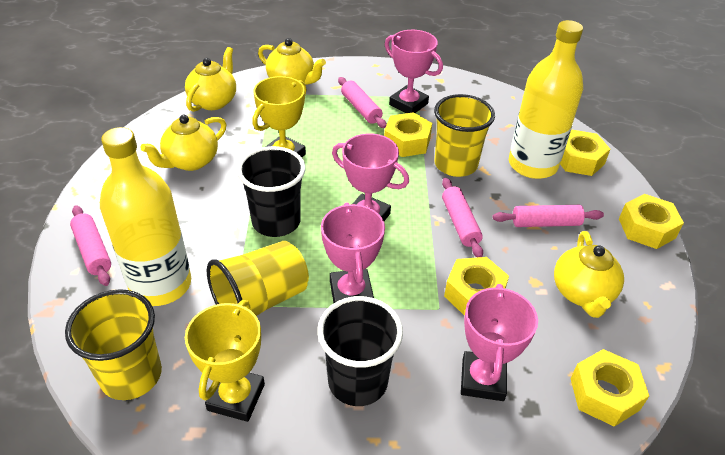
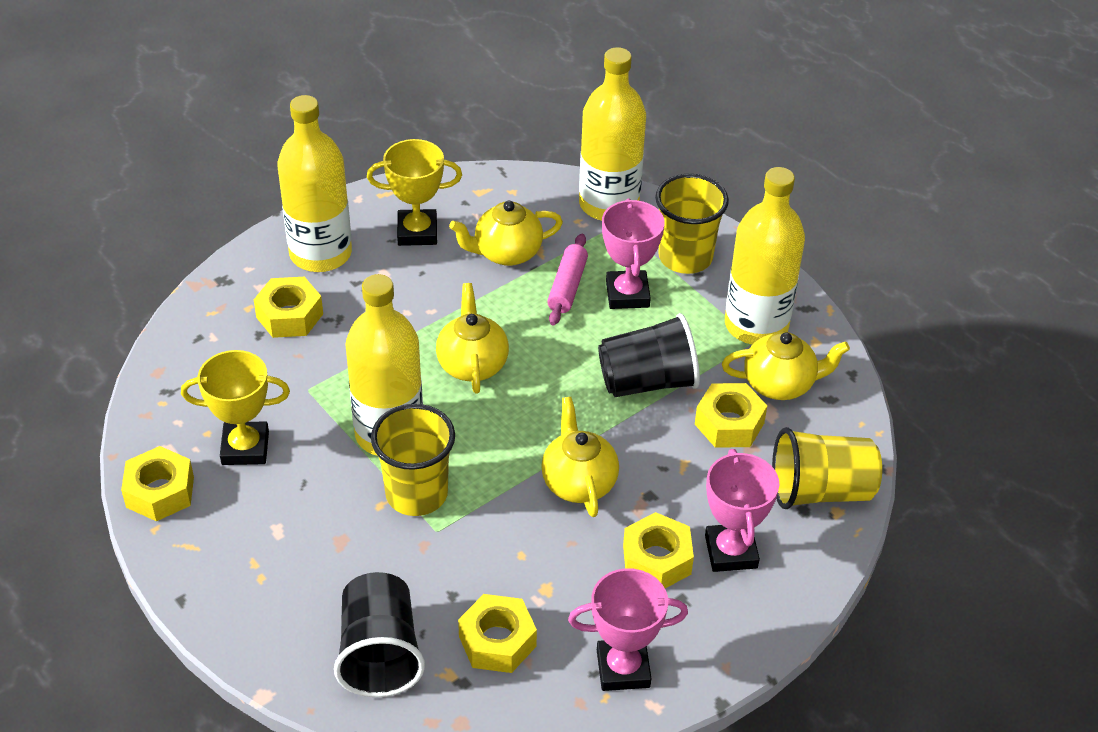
pink rolling pin: 4 -> 1
pink trophy: 4 -> 3
yellow bottle: 2 -> 4

